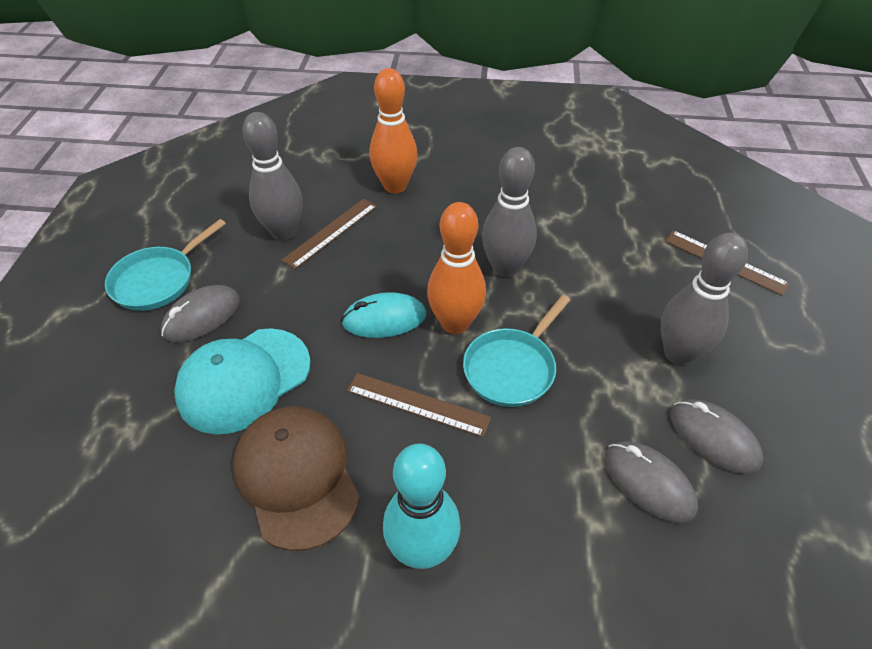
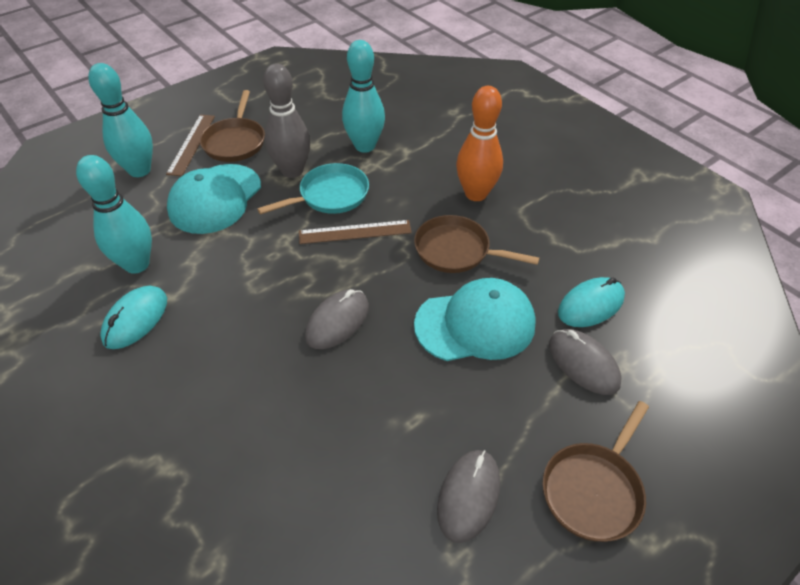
brown cap: 1 -> 0
brown pan: 0 -> 3
brown ruler: 3 -> 2
grey bowling pin: 3 -> 1
orange bowling pin: 2 -> 1
turquoise bowling pin: 1 -> 3
turquoise cap: 1 -> 2
turquoise mouse: 1 -> 2
turquoise pan: 2 -> 1

